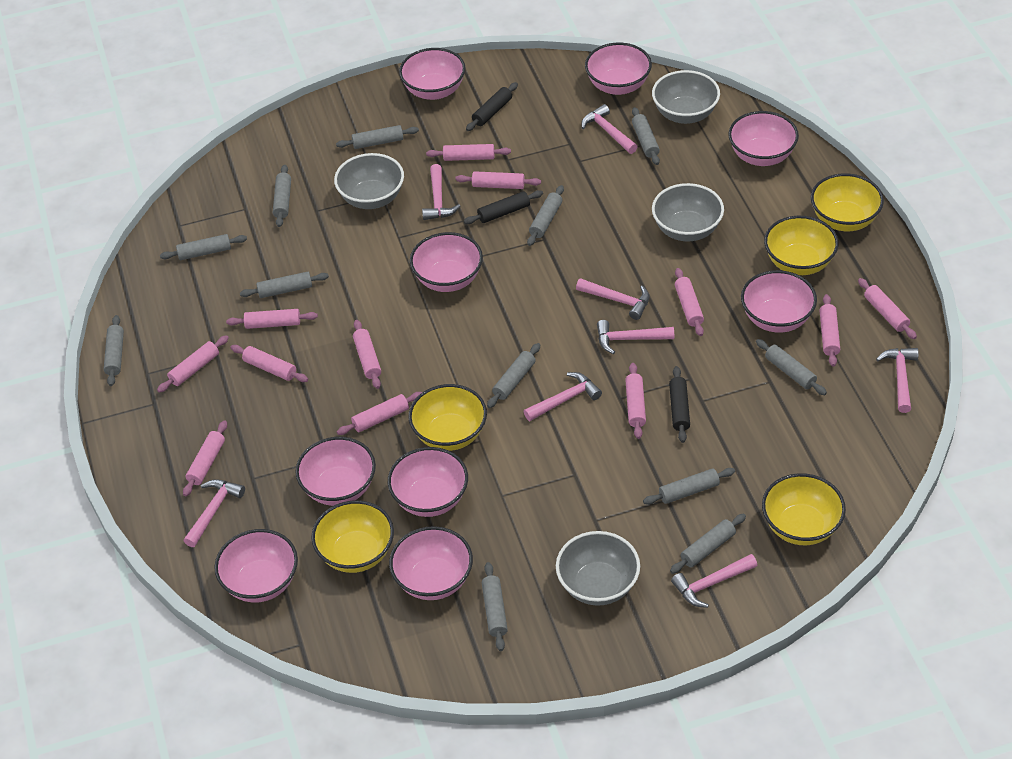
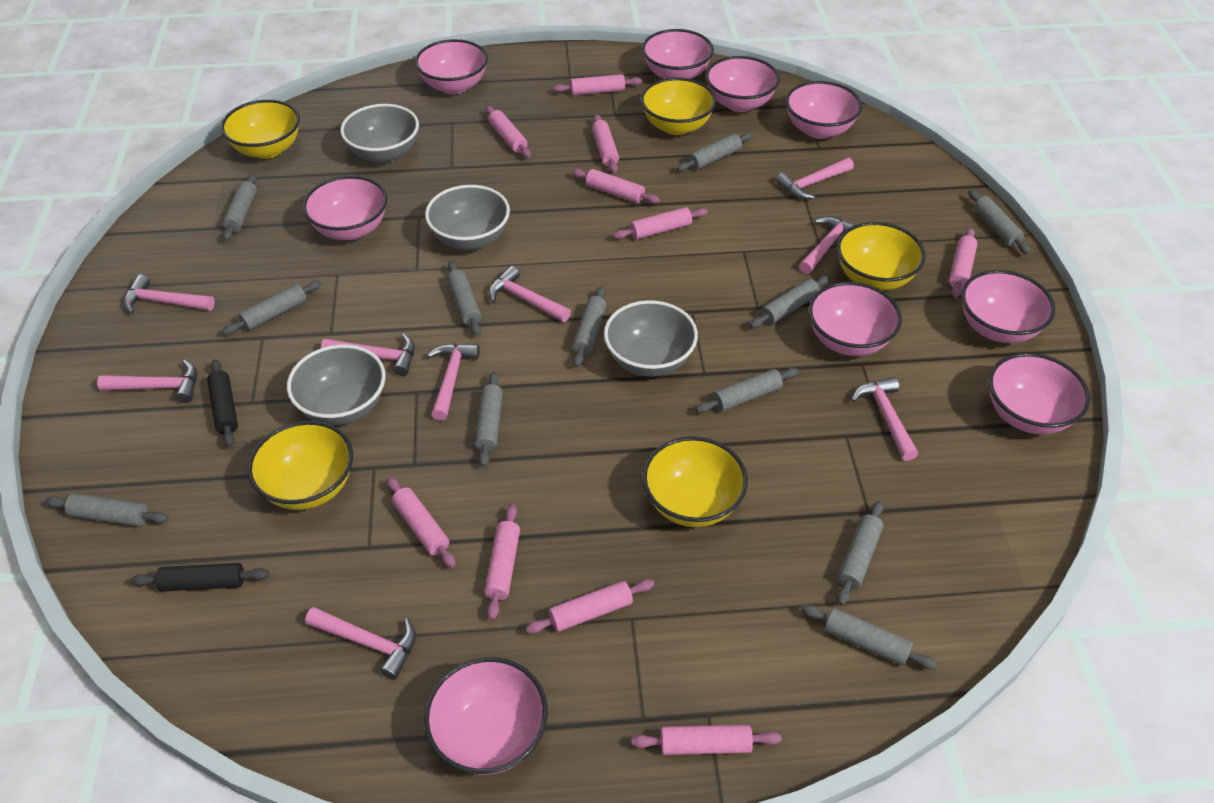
black rolling pin: 3 -> 2
pink hammer: 8 -> 9
pink rolling pin: 12 -> 10

